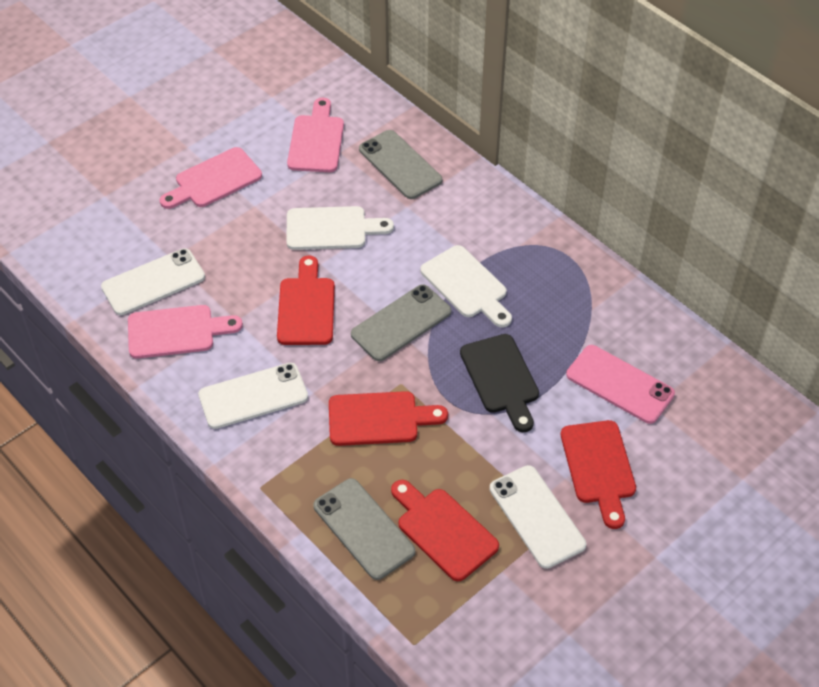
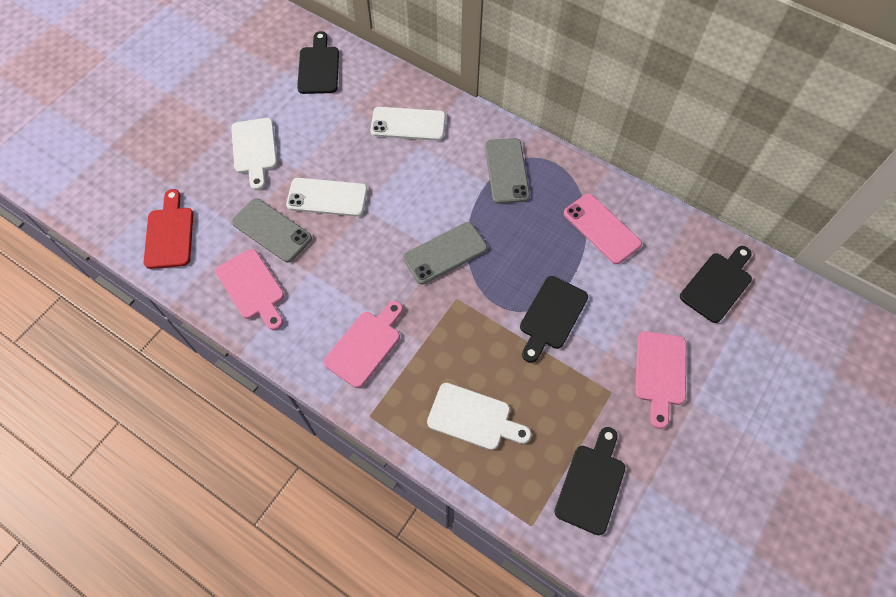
black cutting board: 1 -> 4
red cutting board: 4 -> 1
white phone: 3 -> 2

